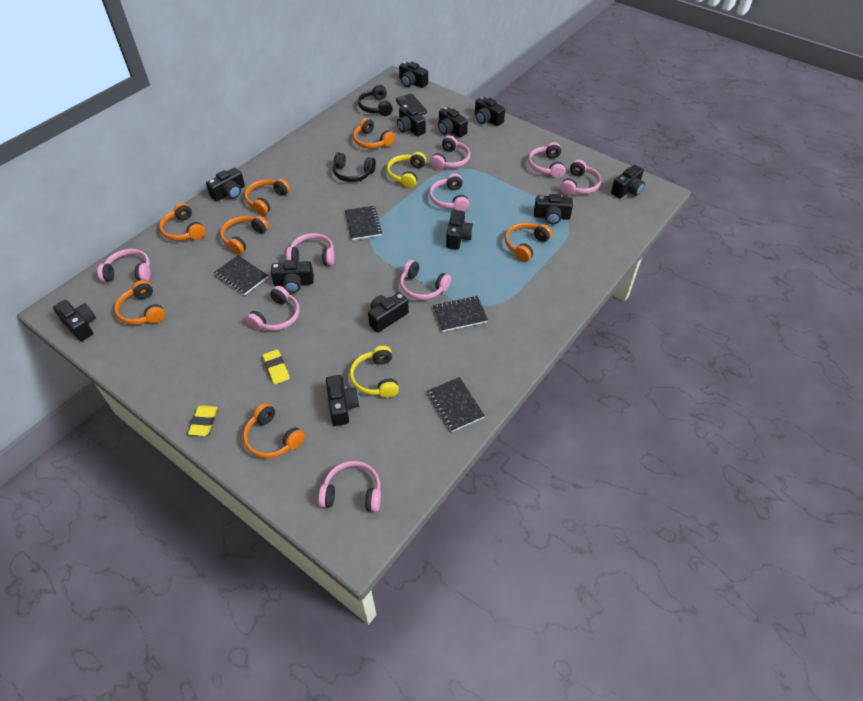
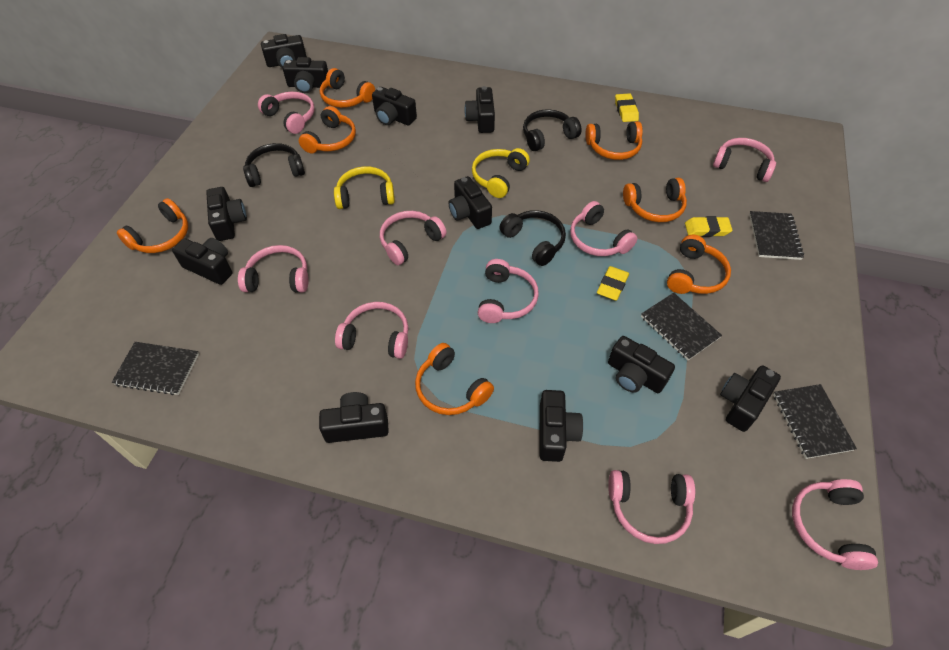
black camera: 12 -> 11
black headphones: 2 -> 3
black phone: 1 -> 0
yellow eraser: 2 -> 3

